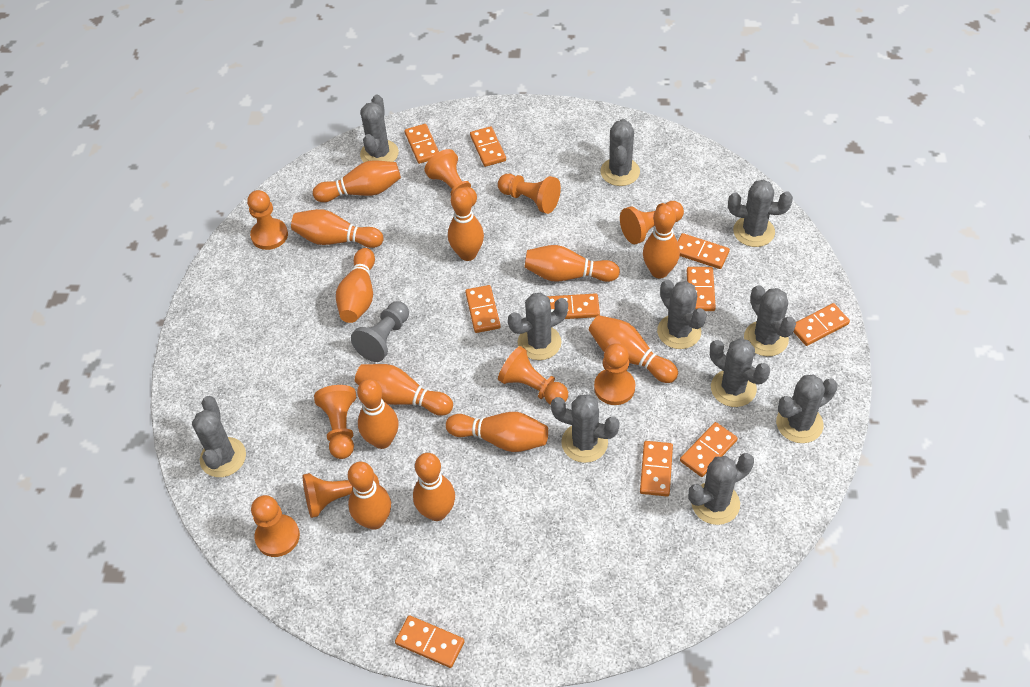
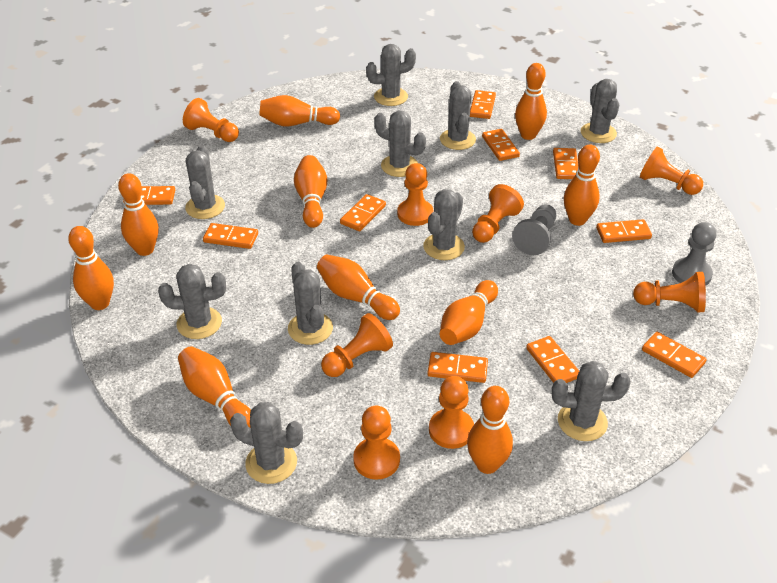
grey cactus: 11 -> 10
grey pawn: 1 -> 2
orange bowling pin: 12 -> 10
orange pawn: 9 -> 8

